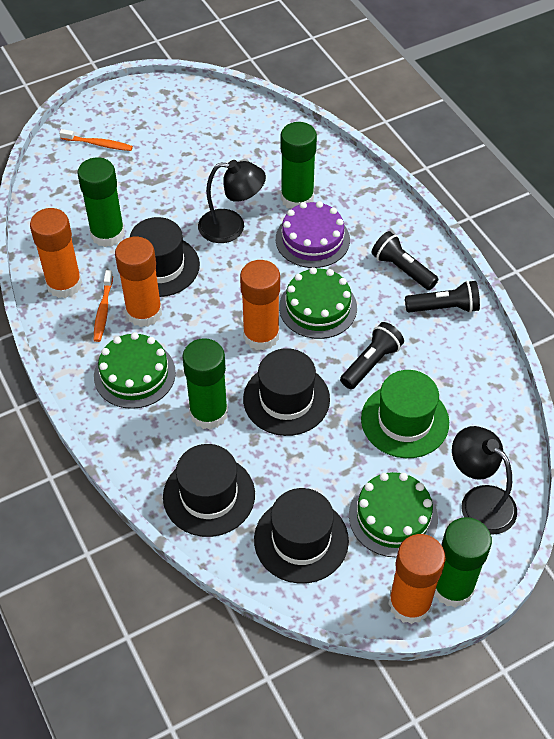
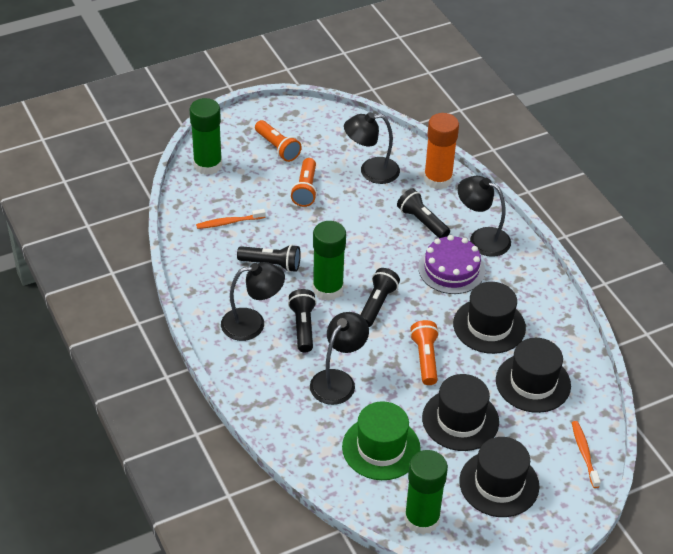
black flashlight: 3 -> 4
black lamp: 2 -> 4
green cake: 3 -> 0
green glue stick: 4 -> 3
orange flashlight: 0 -> 3
orange glue stick: 4 -> 1

